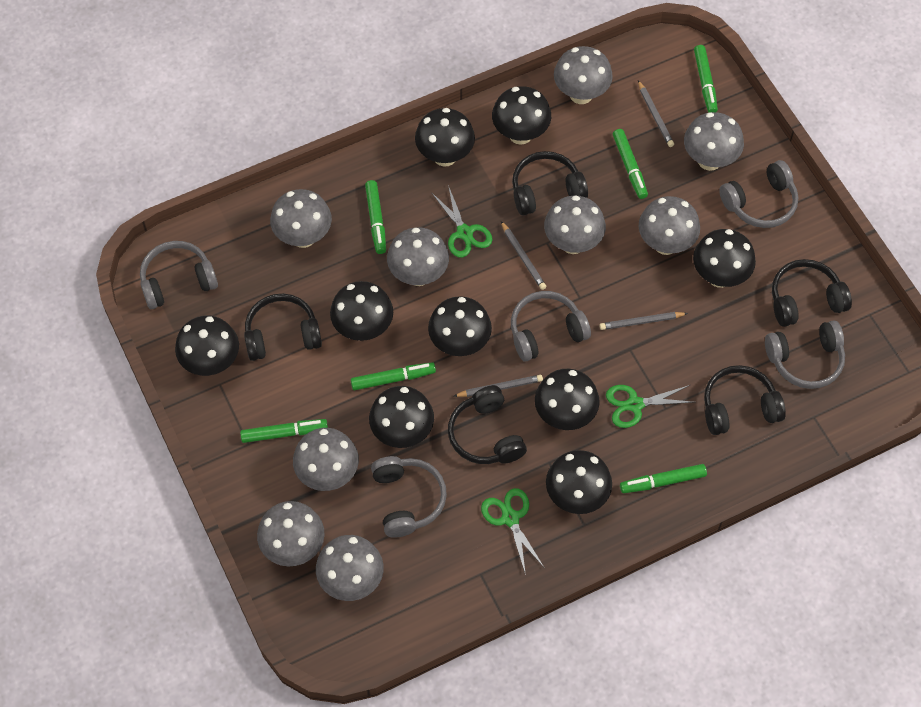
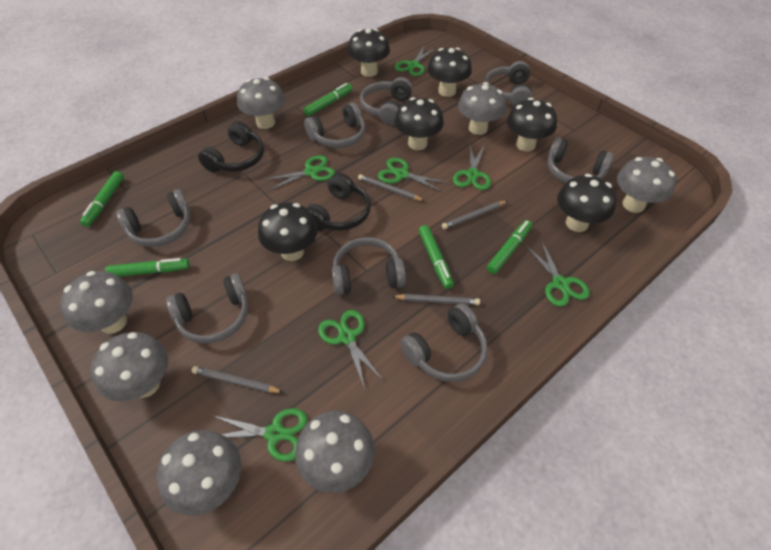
black headphones: 5 -> 2
black mushroom: 9 -> 6
green marker: 6 -> 5
green scissors: 3 -> 7
grey headphones: 5 -> 8
grey mushroom: 9 -> 7

